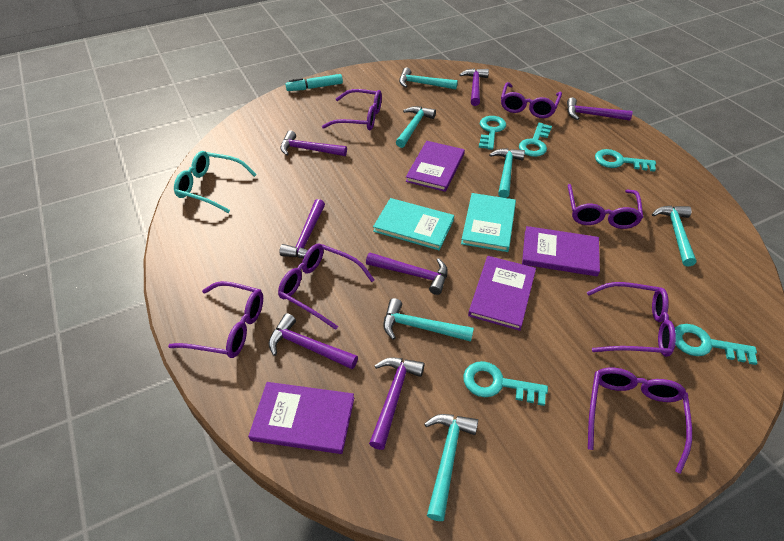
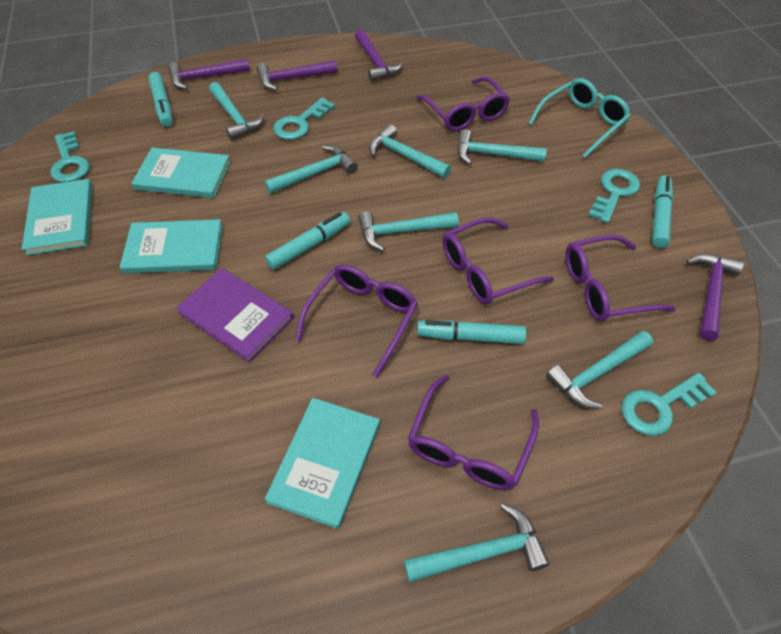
purple book: 4 -> 1
purple glasses: 7 -> 5
purple hammer: 7 -> 4
turquoise book: 2 -> 4
turquoise hammer: 6 -> 7
turquoise key: 5 -> 4
turquoise marker: 1 -> 4

